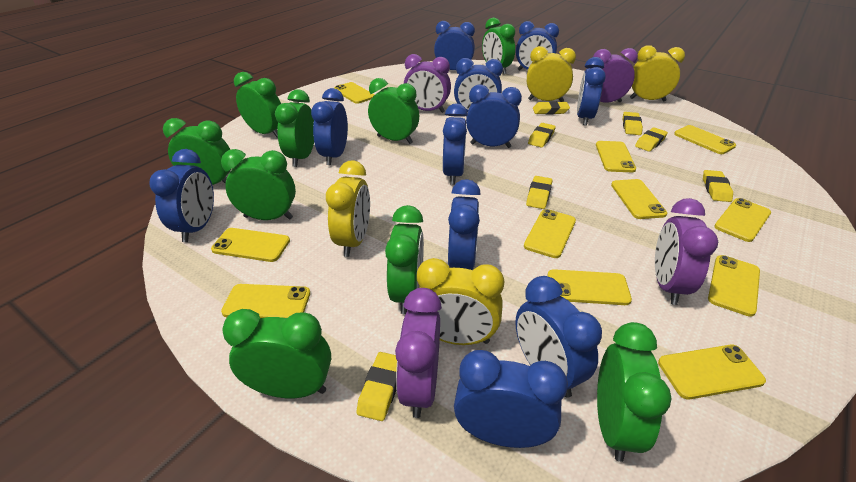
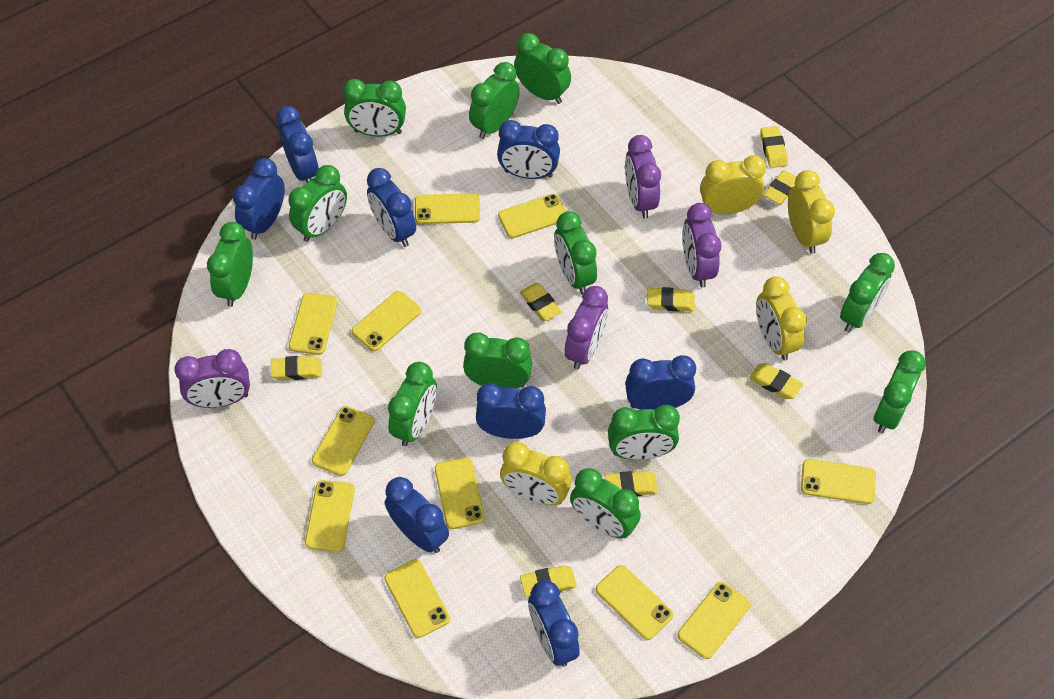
blue clock: 11 -> 8
green clock: 9 -> 12
yellow eraser: 7 -> 8

